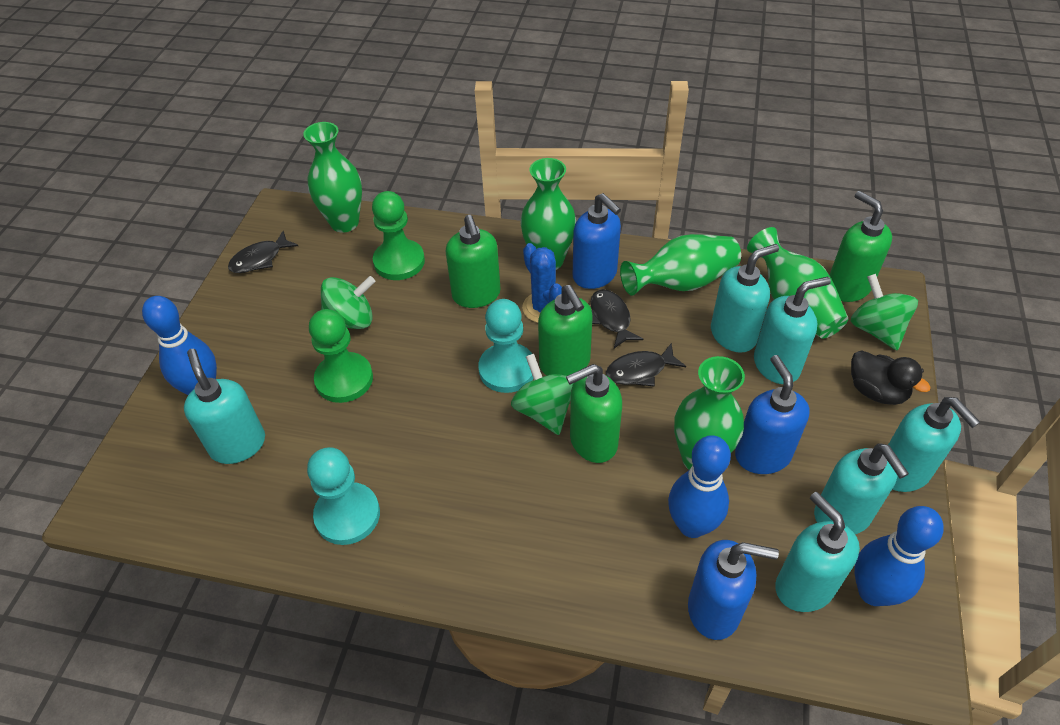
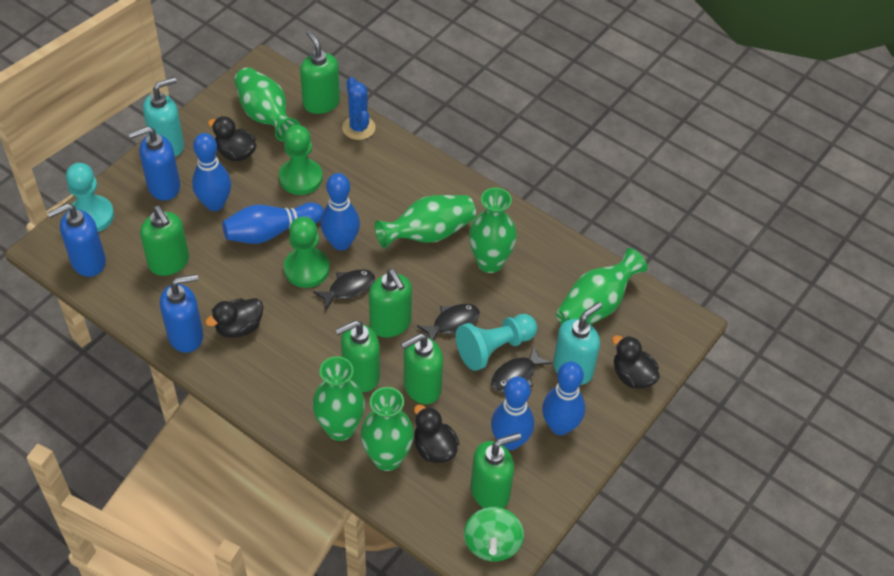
black duck: 1 -> 4
blue bowling pin: 3 -> 5
green soap dispenser: 4 -> 6
green spinning top: 3 -> 1
green vase: 5 -> 6
turquoise soap dispenser: 6 -> 2

